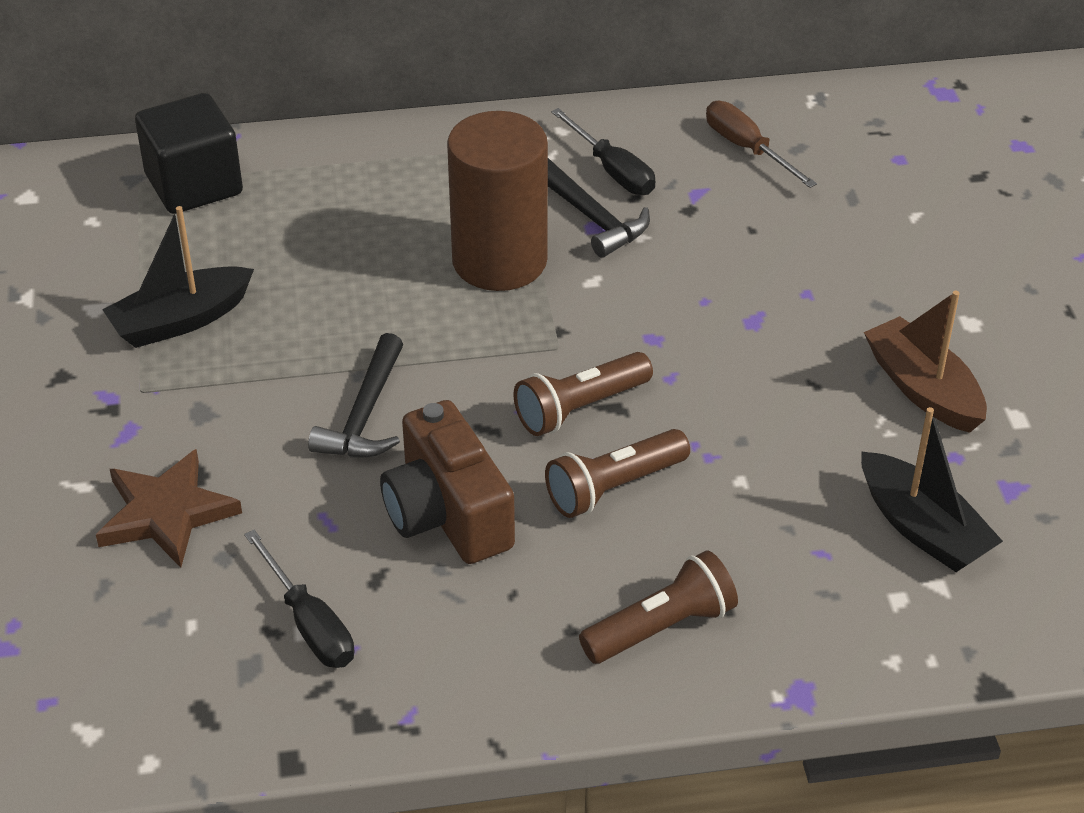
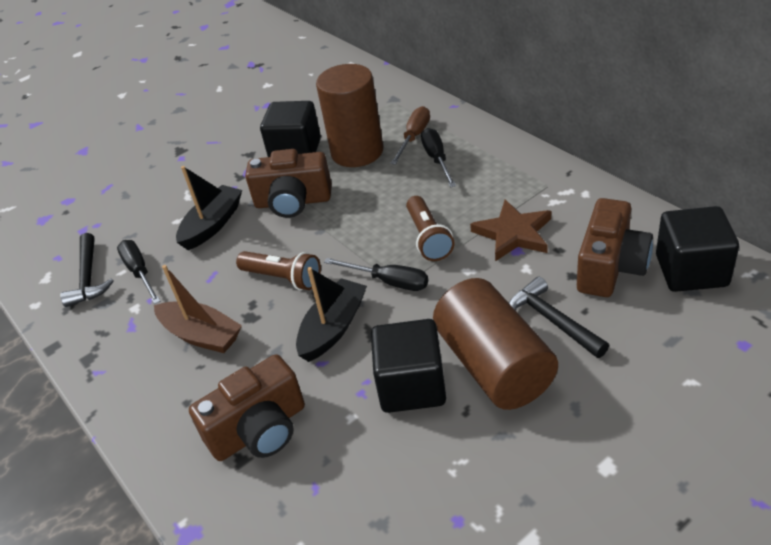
black cube: 1 -> 3
black screwdriver: 2 -> 3
brown camera: 1 -> 3
brown cylinder: 1 -> 2
brown flashlight: 3 -> 2

